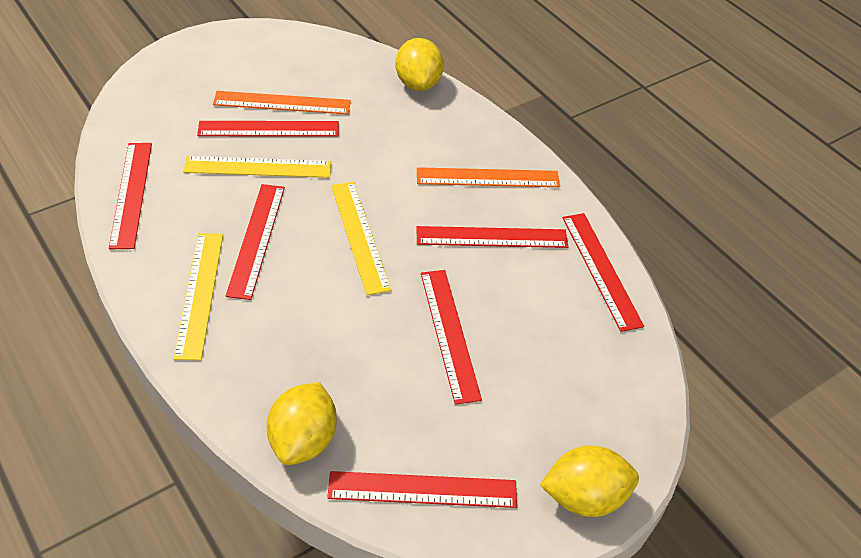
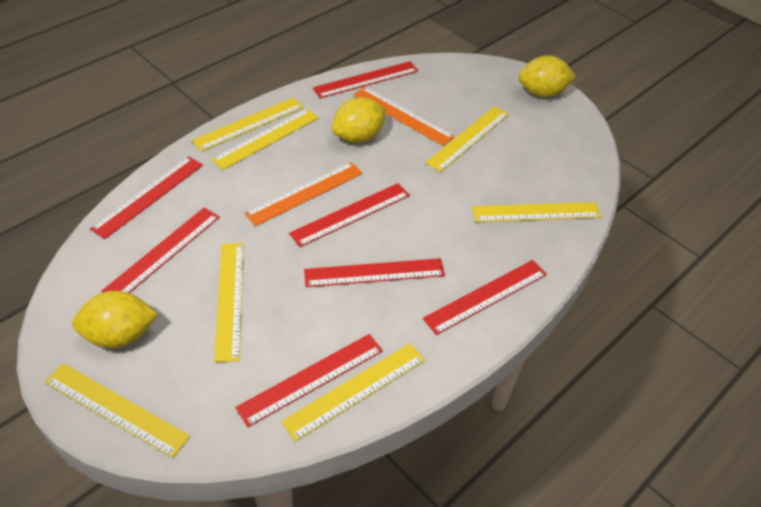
yellow ruler: 3 -> 7

